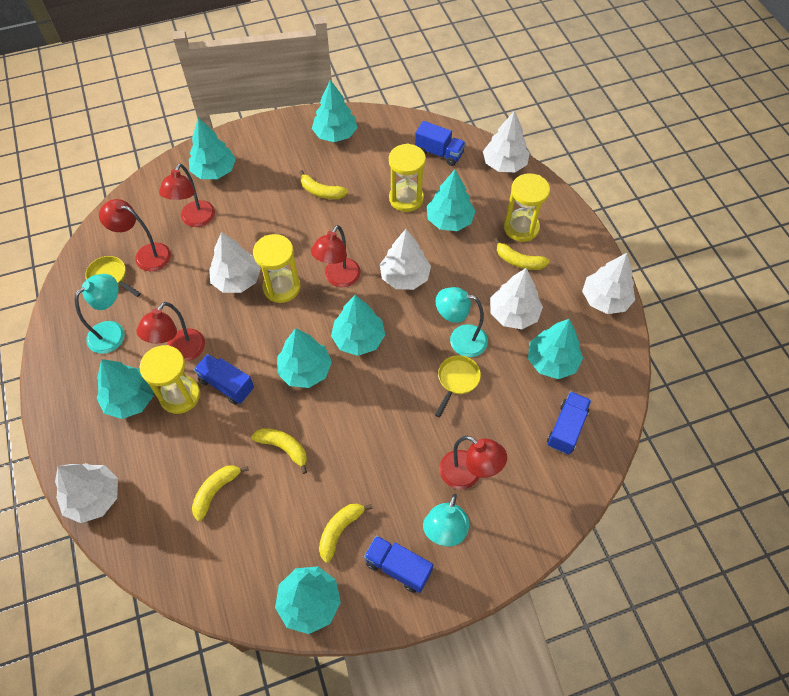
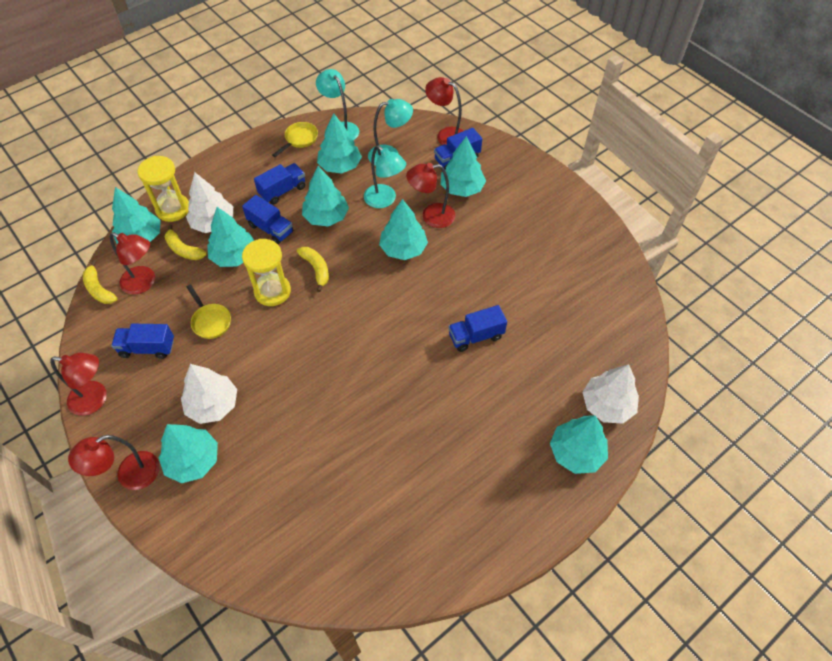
blue truck: 4 -> 5
white tree: 6 -> 3
yellow banana: 5 -> 3
yellow hourglass: 4 -> 2

